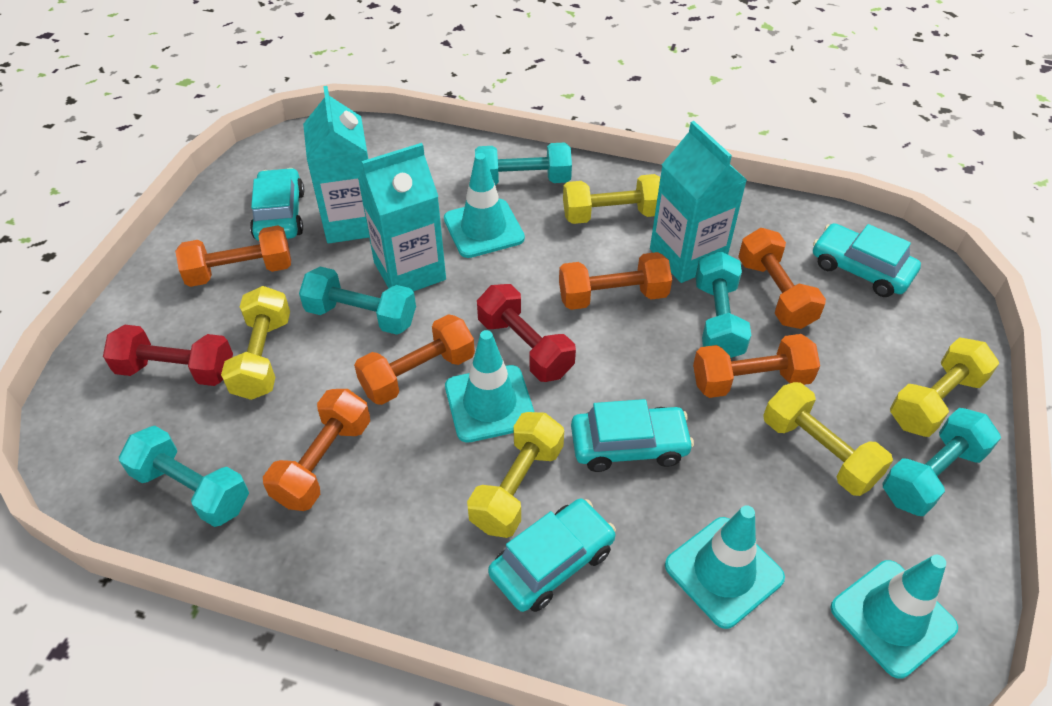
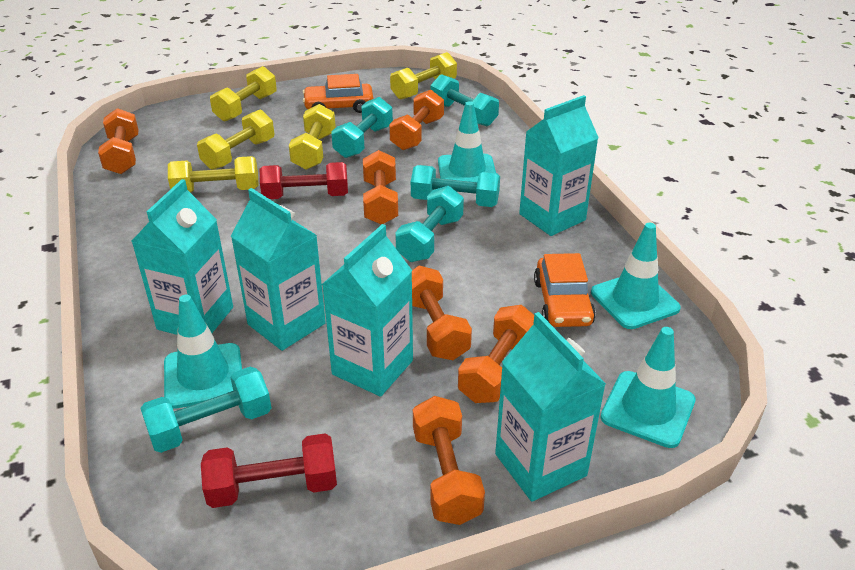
orange car: 0 -> 2
turquoise car: 4 -> 0
turquoise carton: 3 -> 5

